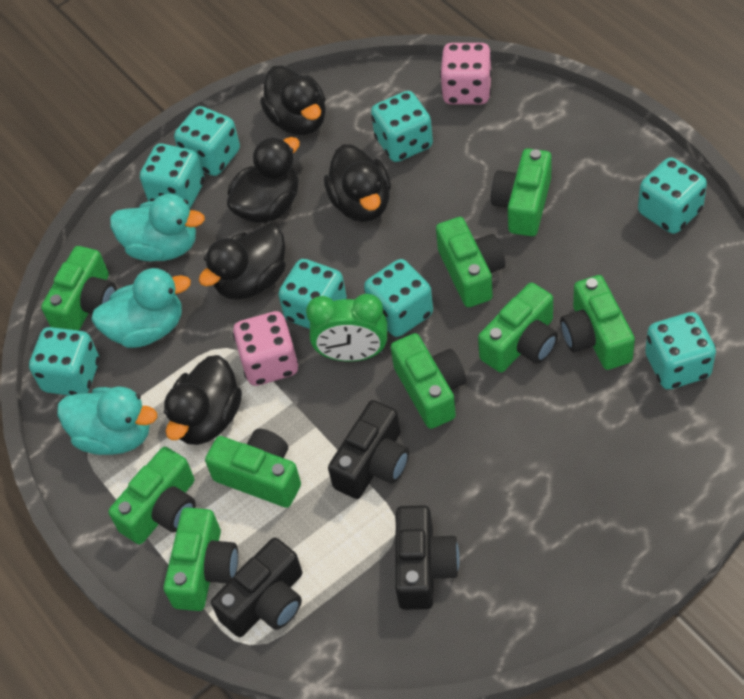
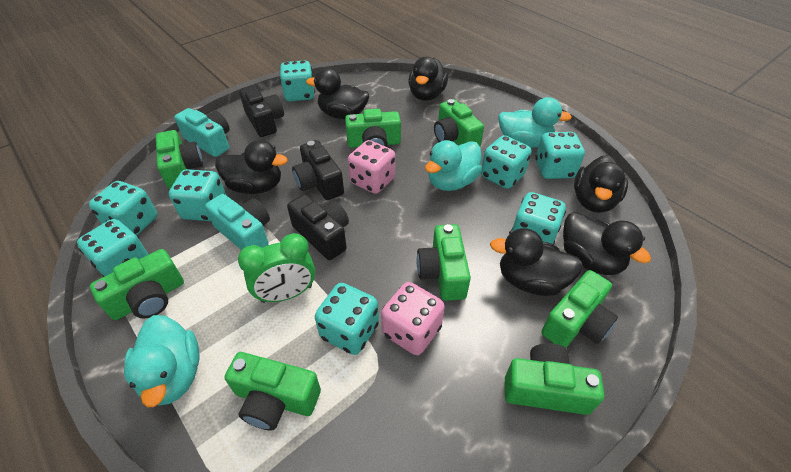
black duck: 5 -> 6
green camera: 9 -> 8
turquoise camera: 0 -> 2

